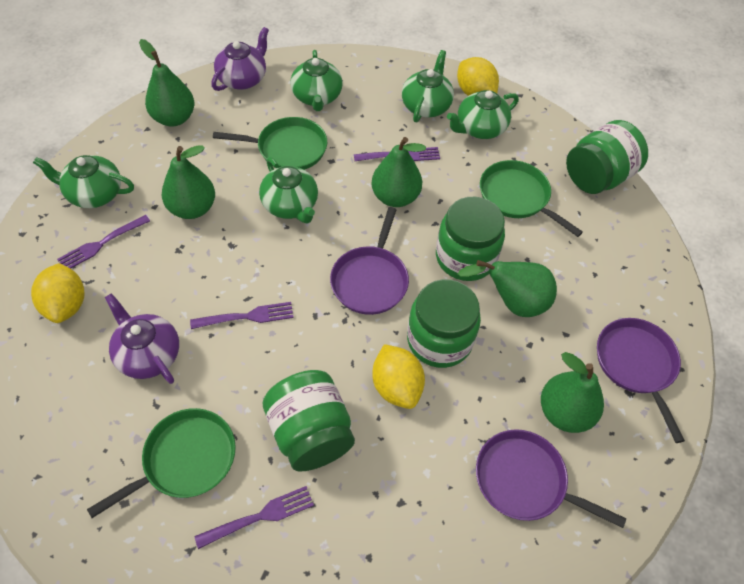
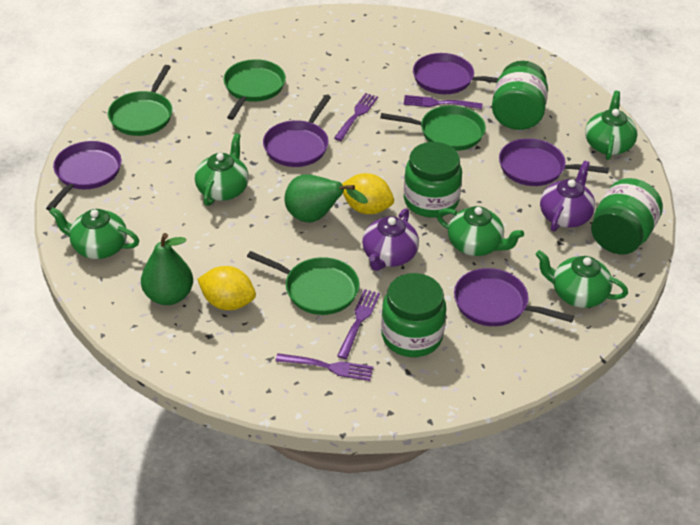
green pan: 3 -> 4
green pear: 5 -> 2
purple pan: 3 -> 5
yellow lemon: 3 -> 2

